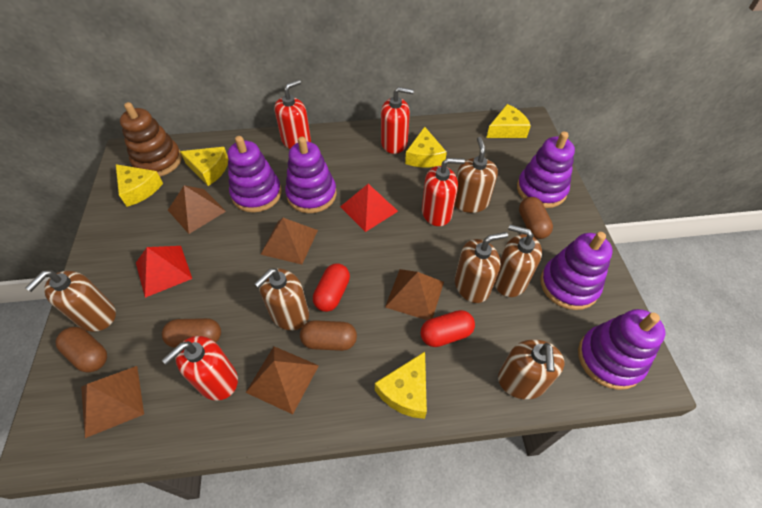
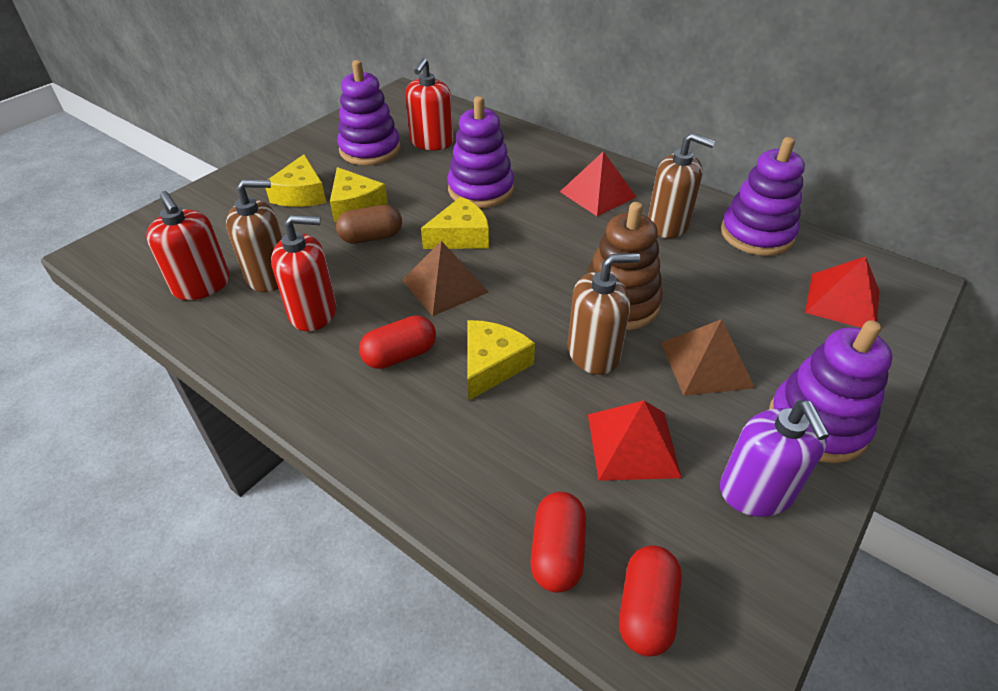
brown capsule: 4 -> 1
brown pyramid: 5 -> 2
brown soap dispenser: 6 -> 3
purple soap dispenser: 0 -> 1
purple stacking toy: 5 -> 4
red capsule: 2 -> 3
red pyramid: 2 -> 3
red soap dispenser: 4 -> 3
yellow cheese: 5 -> 4

